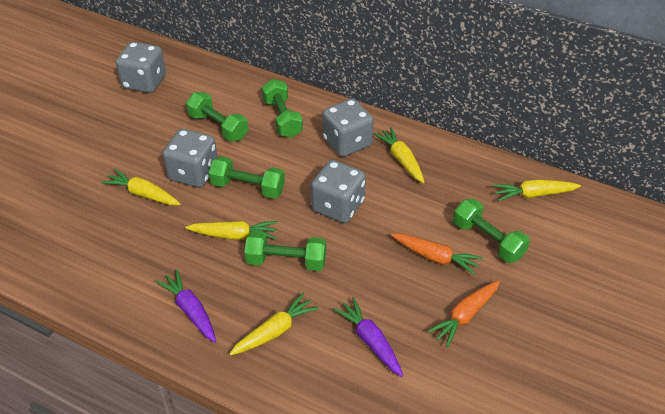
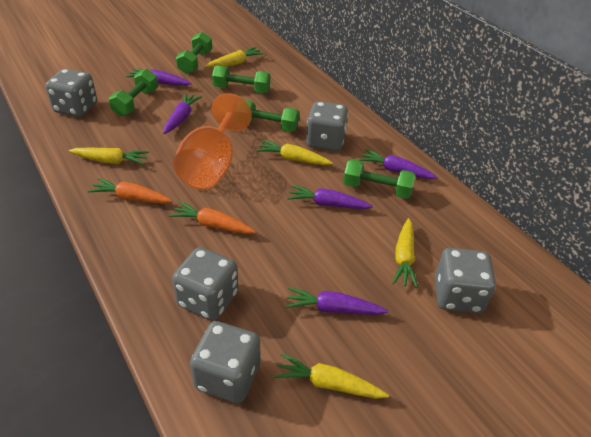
grey dice: 4 -> 5
orange goblet: 0 -> 1
purple carrot: 2 -> 5

